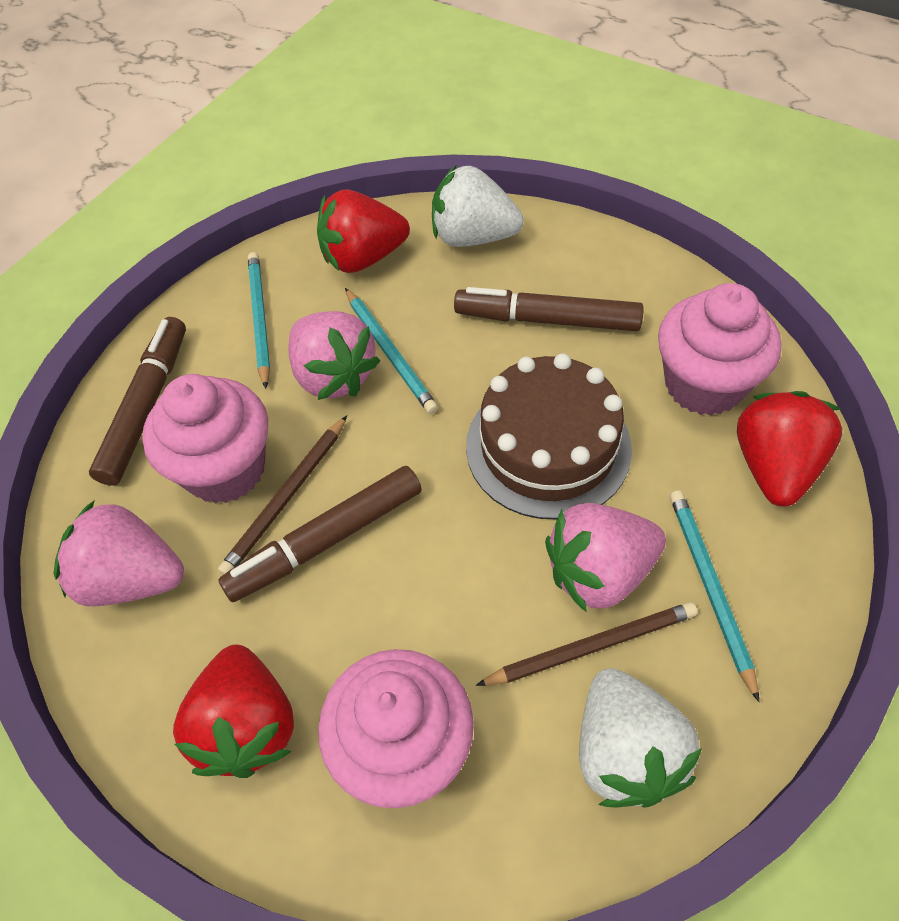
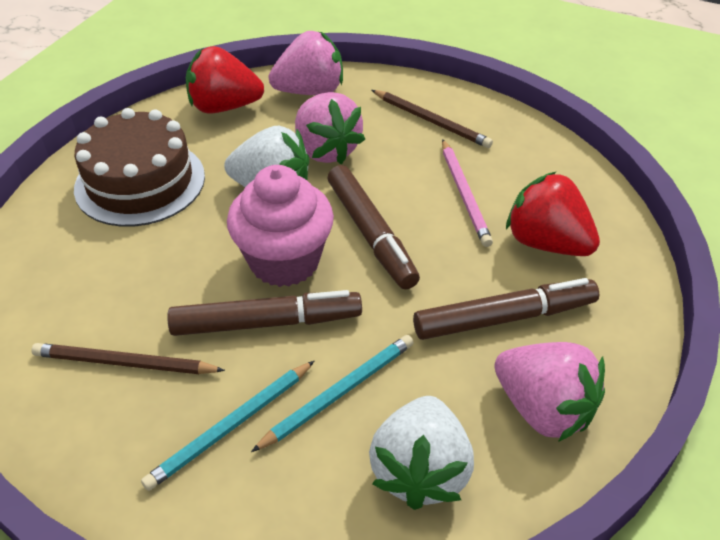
pink cupcake: 3 -> 1
pink pencil: 0 -> 1
red strawberry: 3 -> 2
turquoise pencil: 3 -> 2

